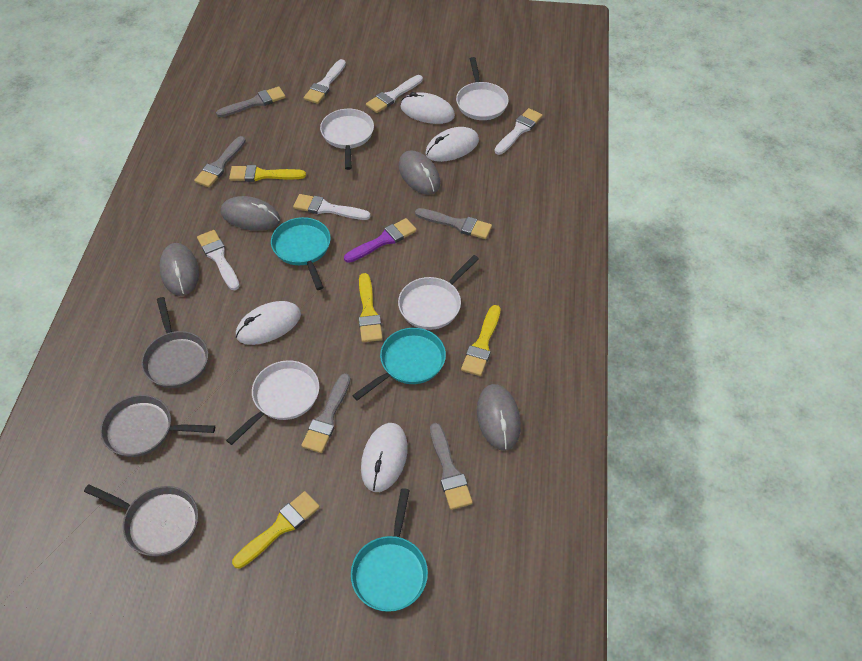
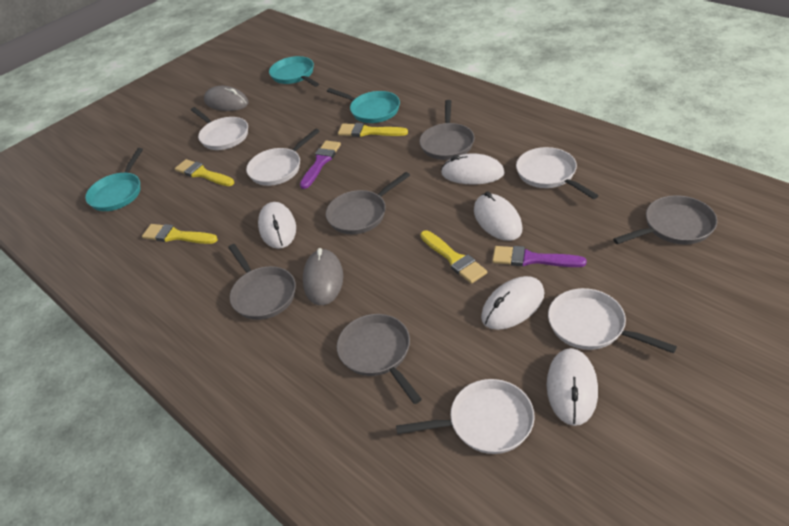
grey brush: 5 -> 0
grey mouse: 4 -> 2
grey pan: 3 -> 5
purple brush: 1 -> 2
white brush: 5 -> 0
white mouse: 4 -> 5
white pan: 4 -> 5

